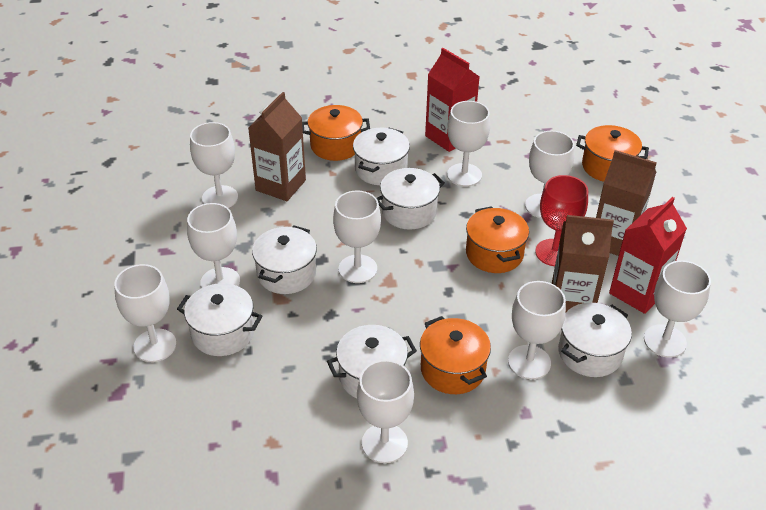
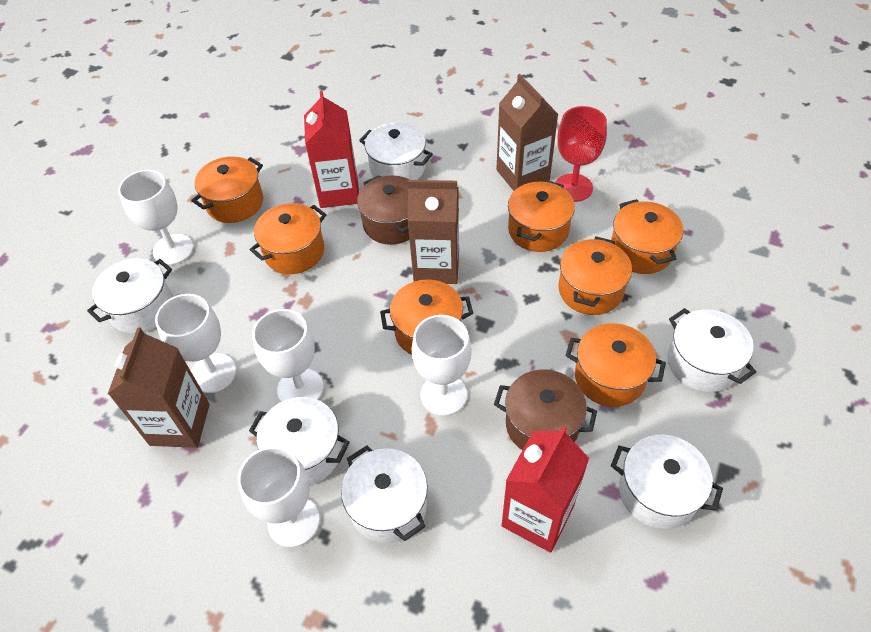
brown pot: 0 -> 2
orange pot: 4 -> 7
white goblet: 9 -> 5

